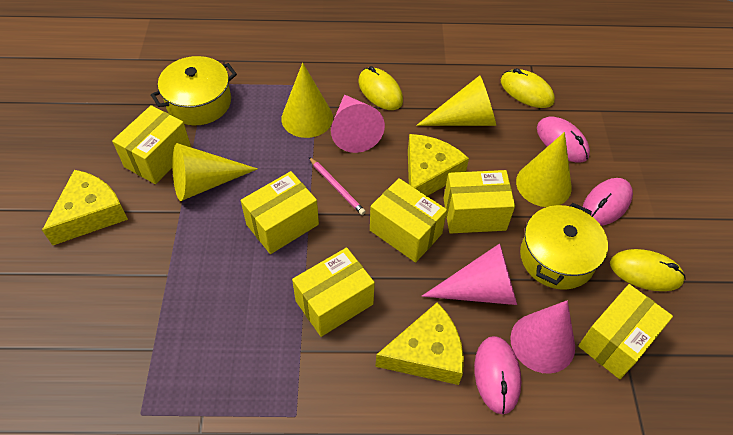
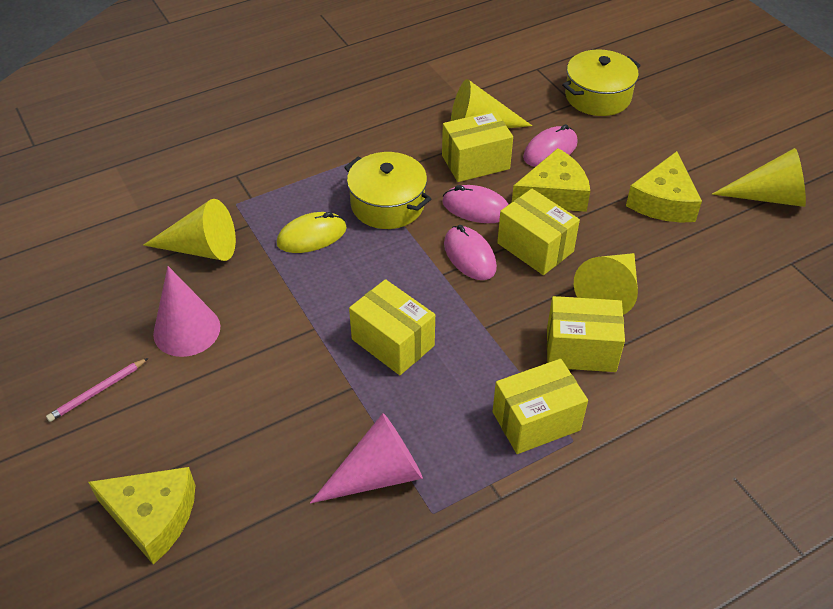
pink cone: 3 -> 2
yellow box: 6 -> 5
yellow mouse: 3 -> 1

